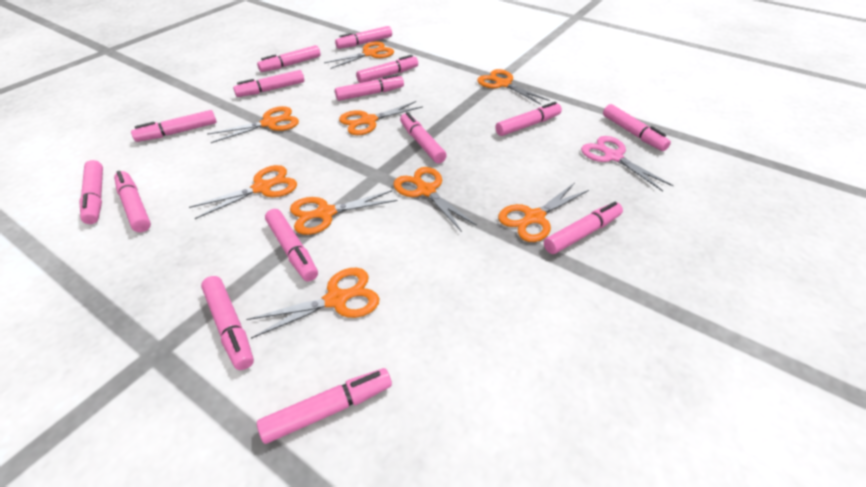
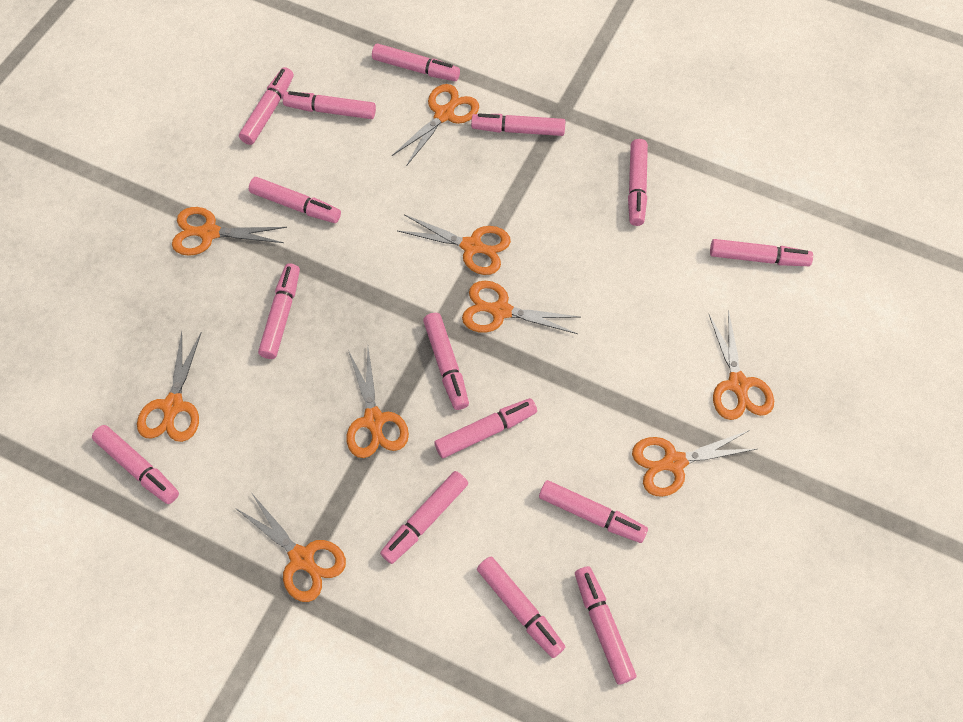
pink scissors: 1 -> 0

